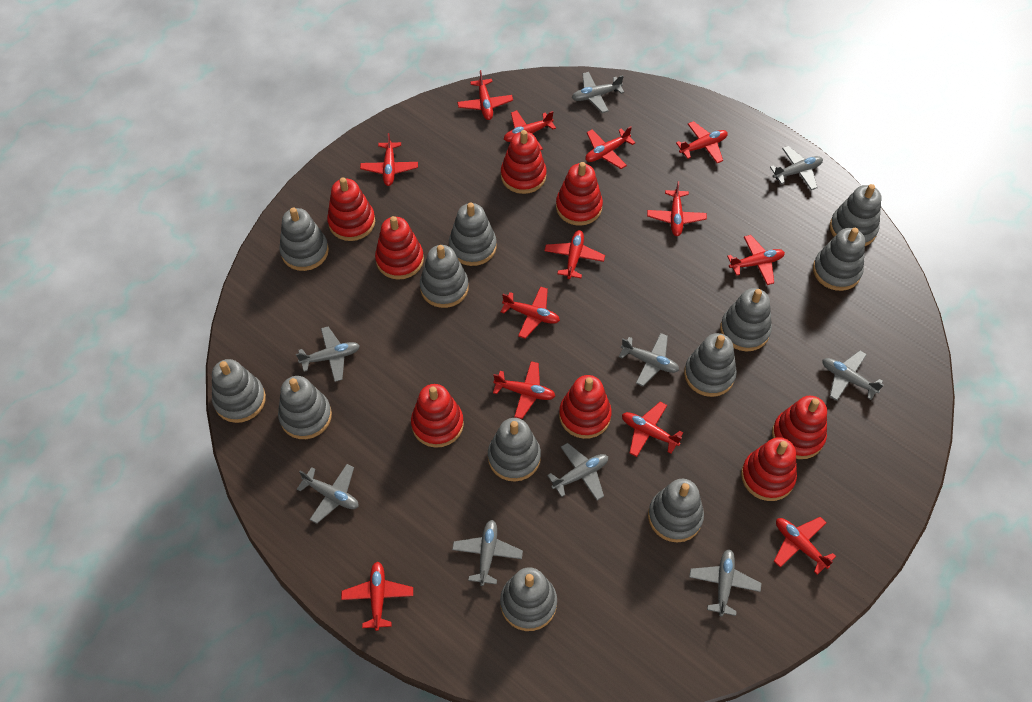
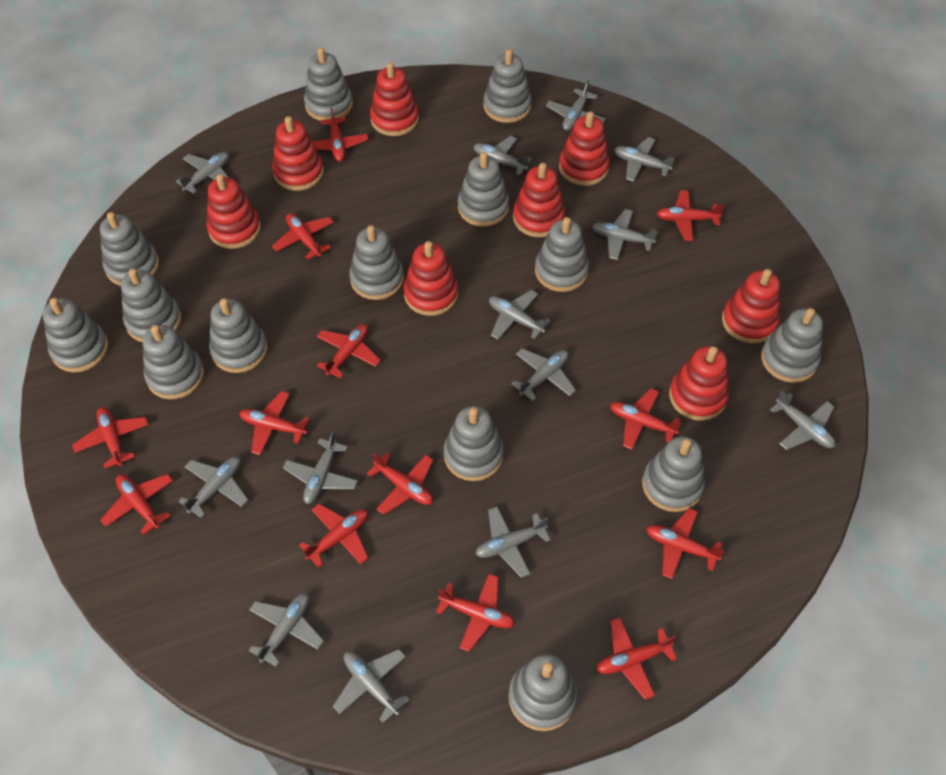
grey plane: 9 -> 13
grey stacking toy: 12 -> 14

